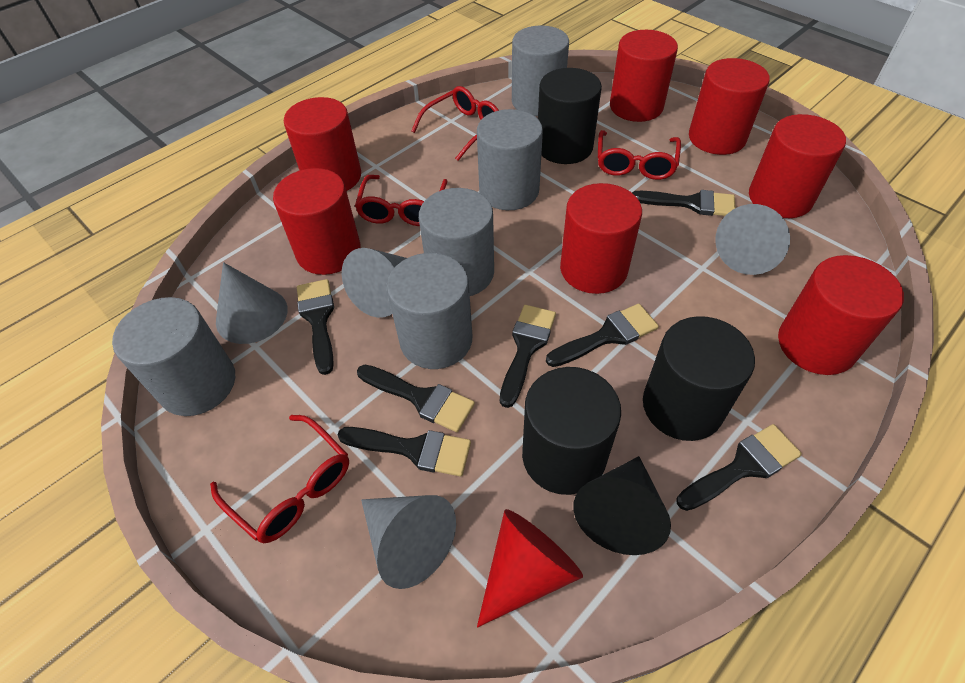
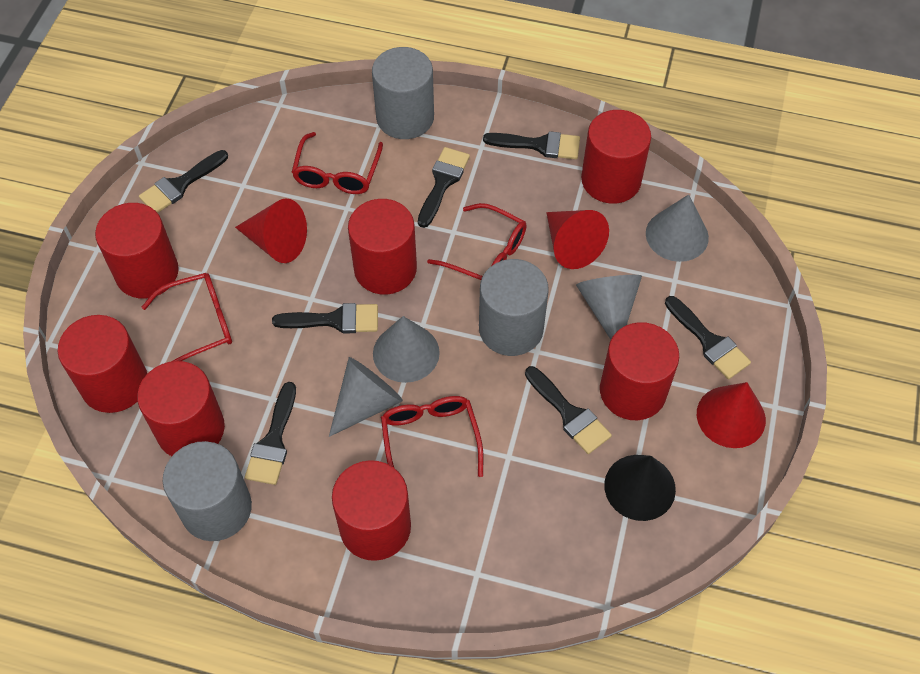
black cylinder: 3 -> 0
grey cylinder: 5 -> 3
red cone: 1 -> 3

